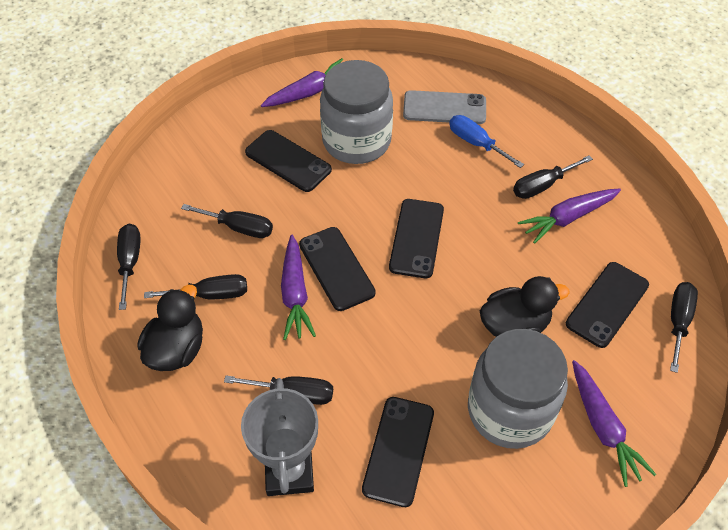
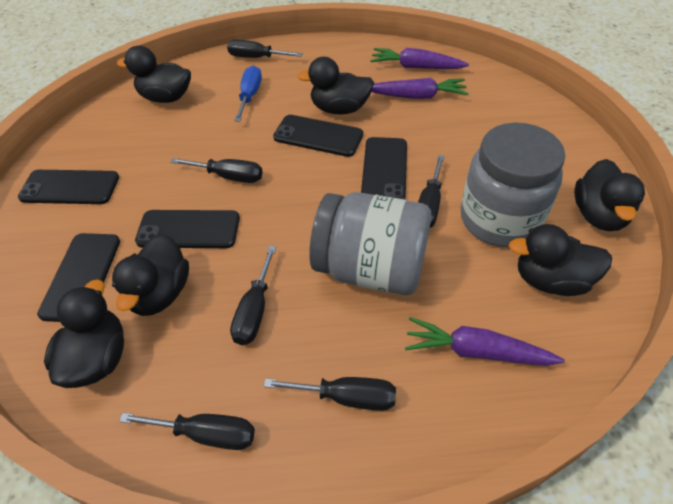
black duck: 2 -> 6
grey phone: 1 -> 0
grey trophy: 1 -> 0
purple carrot: 4 -> 3

